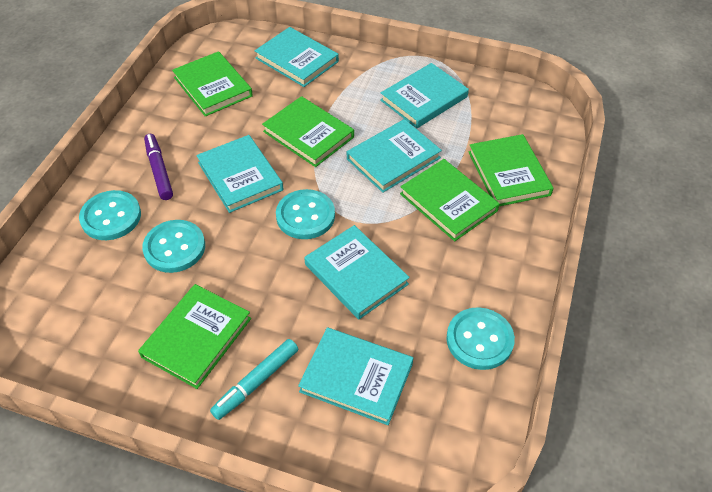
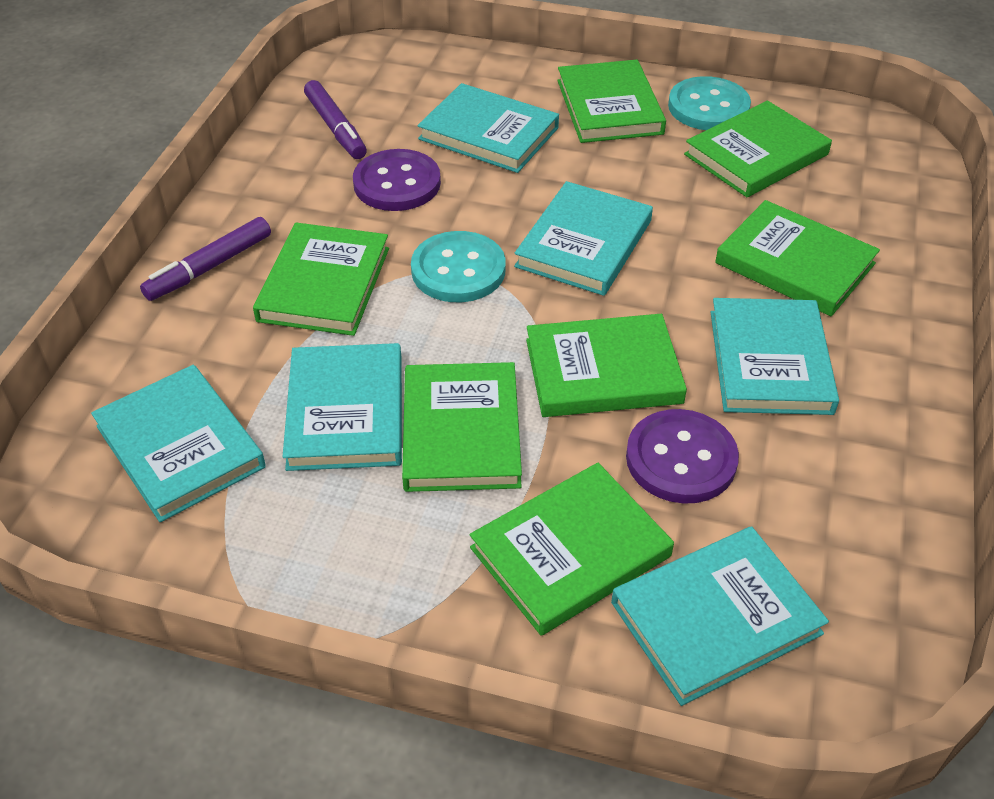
green book: 5 -> 7
purple button: 0 -> 2
purple marker: 1 -> 2
turquoise button: 4 -> 2
turquoise marker: 1 -> 0

